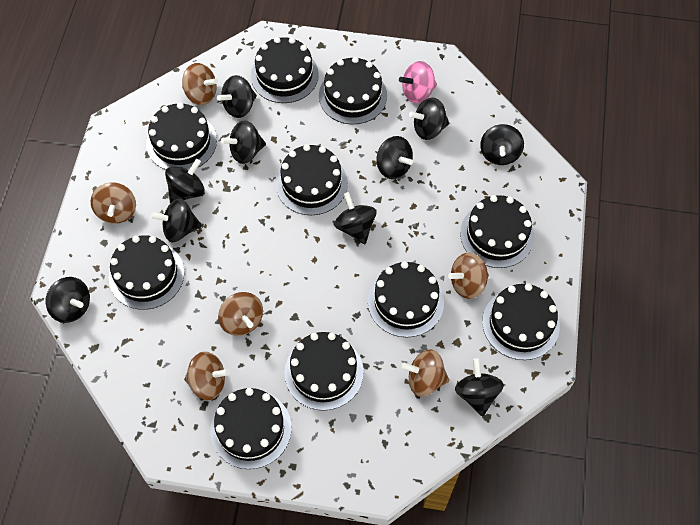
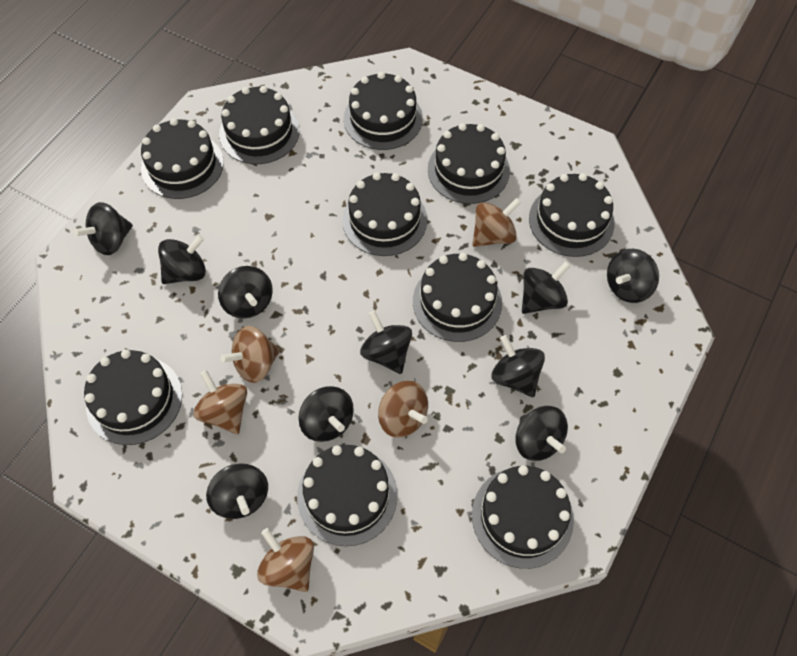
brown spinning top: 6 -> 5
pink spinning top: 1 -> 0

